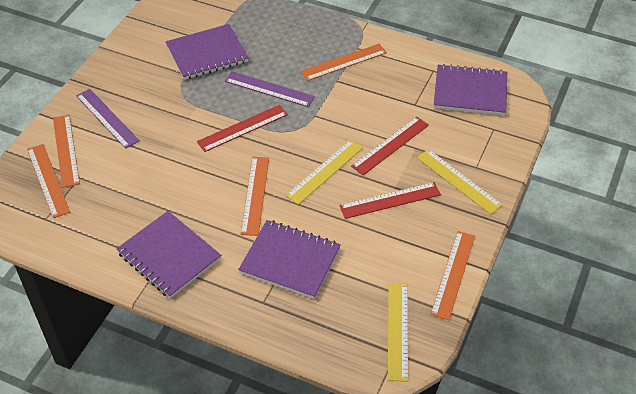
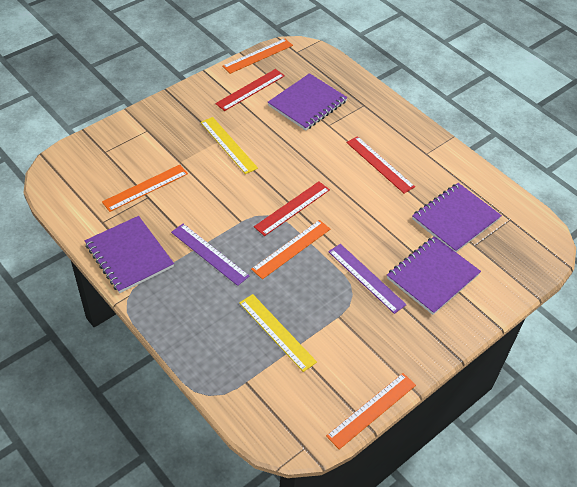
orange ruler: 5 -> 4
yellow ruler: 3 -> 2

